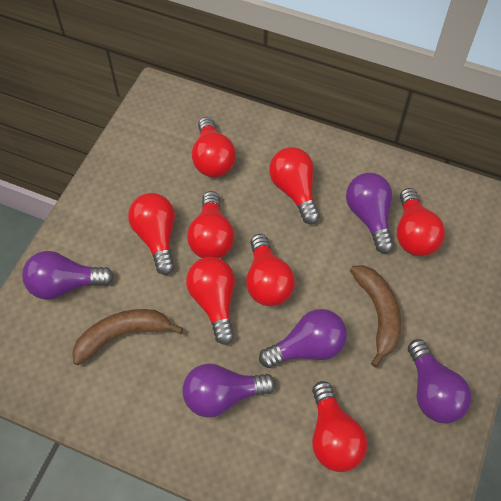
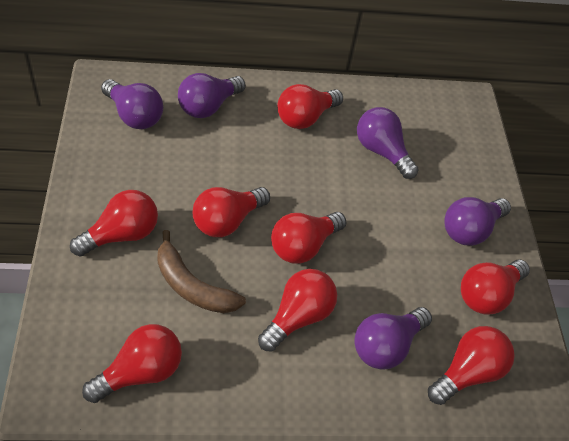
brown banana: 2 -> 1

